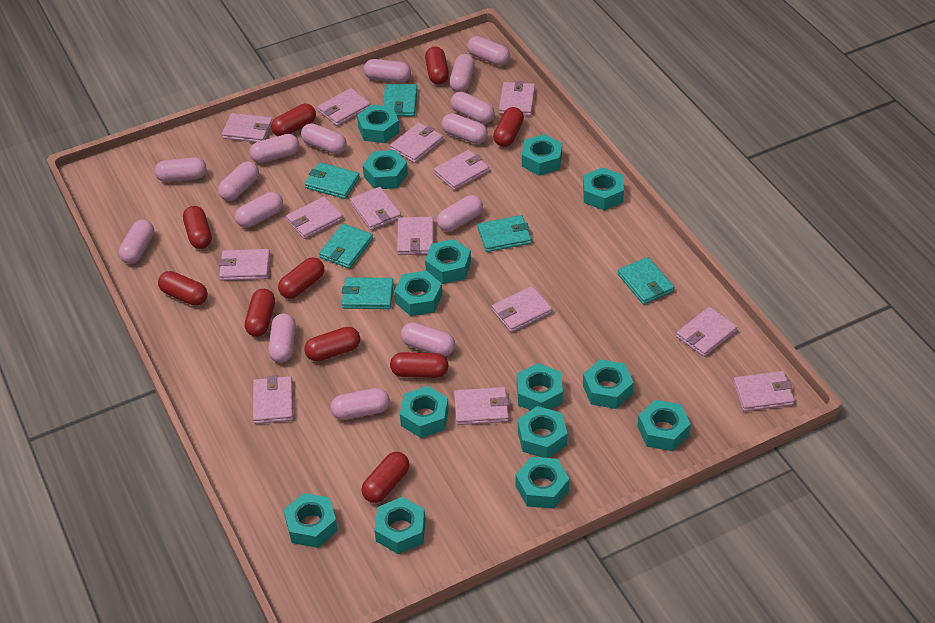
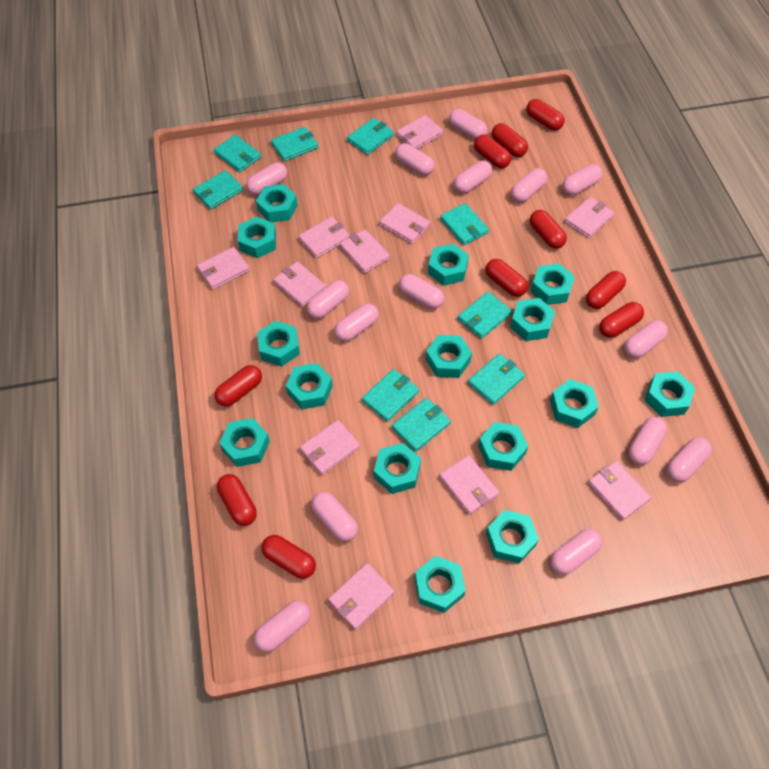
pink wallet: 14 -> 11
turquoise nut: 14 -> 15
turquoise wallet: 6 -> 9

